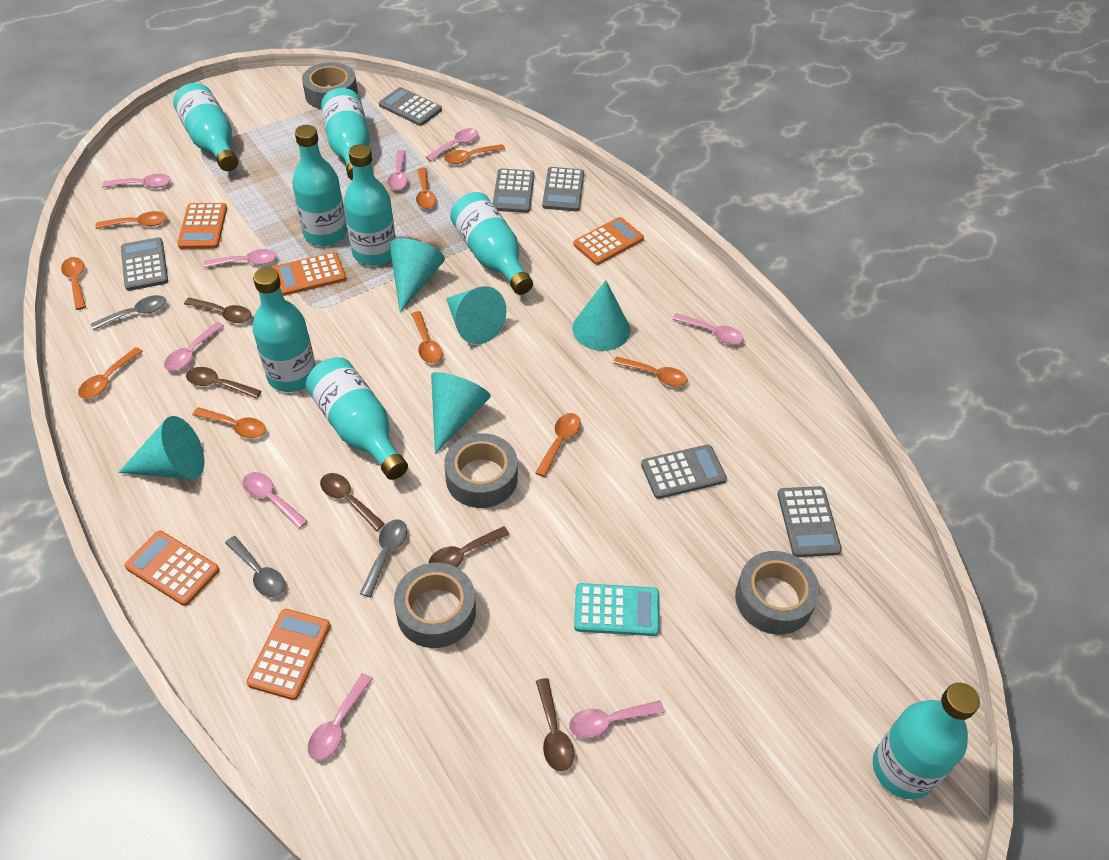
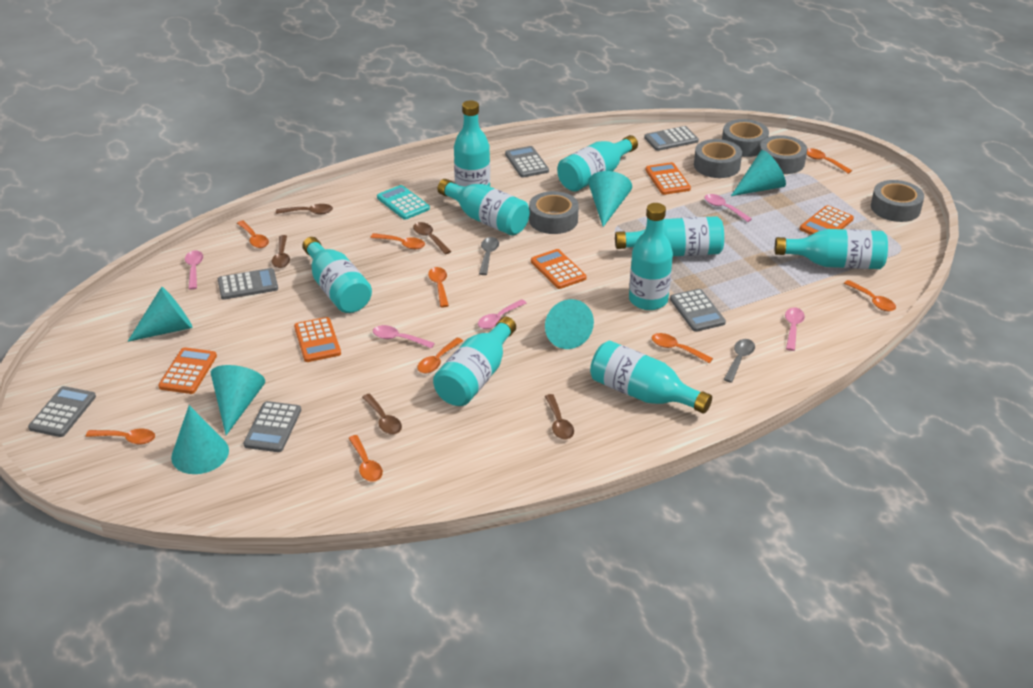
grey spoon: 3 -> 2
grey tape: 4 -> 5
pink spoon: 9 -> 5
turquoise bottle: 8 -> 9
turquoise cone: 5 -> 6

